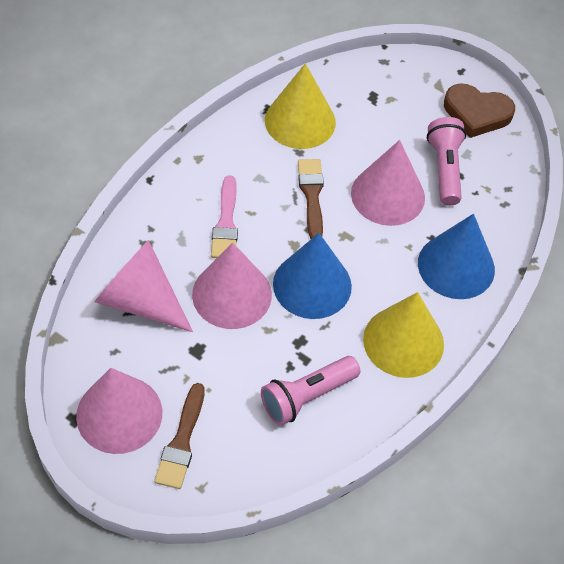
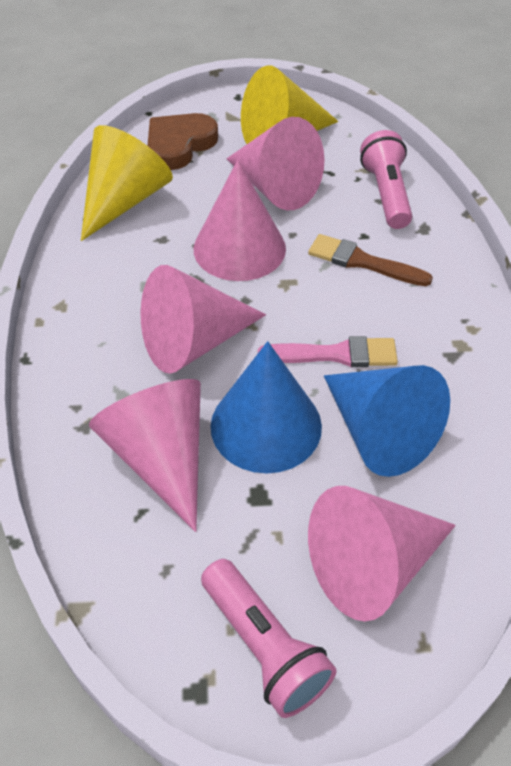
brown brush: 2 -> 1
pink cone: 4 -> 5

